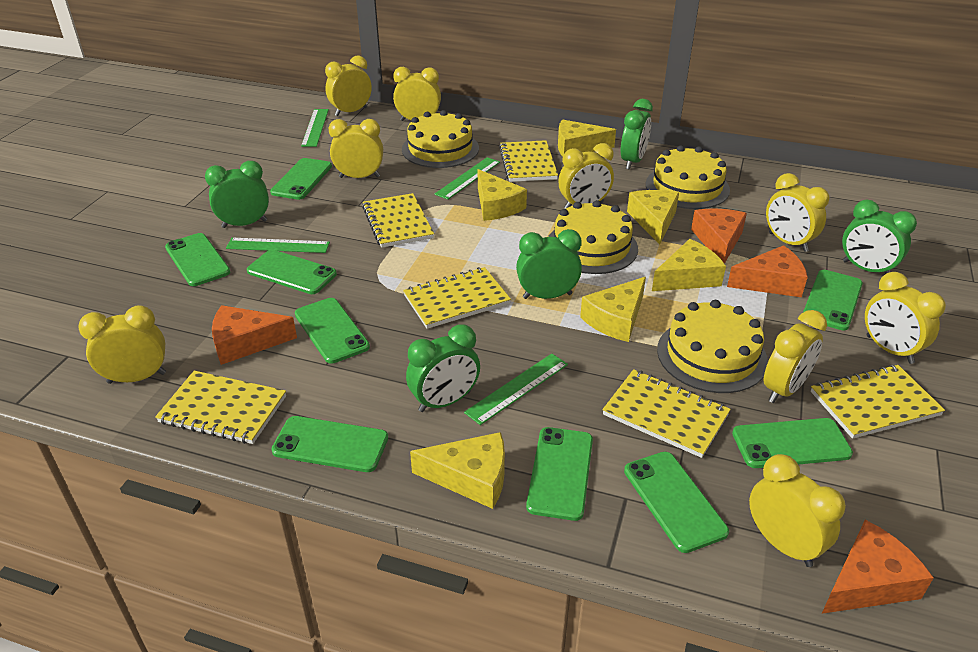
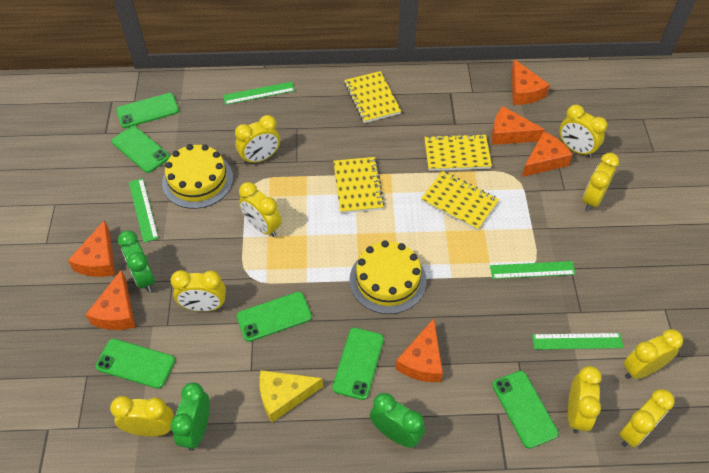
green clock: 5 -> 3
green phone: 9 -> 6
orange cheese: 4 -> 6
yellow cake: 4 -> 2
yellow cheese: 6 -> 1
yellow notebook: 6 -> 4

